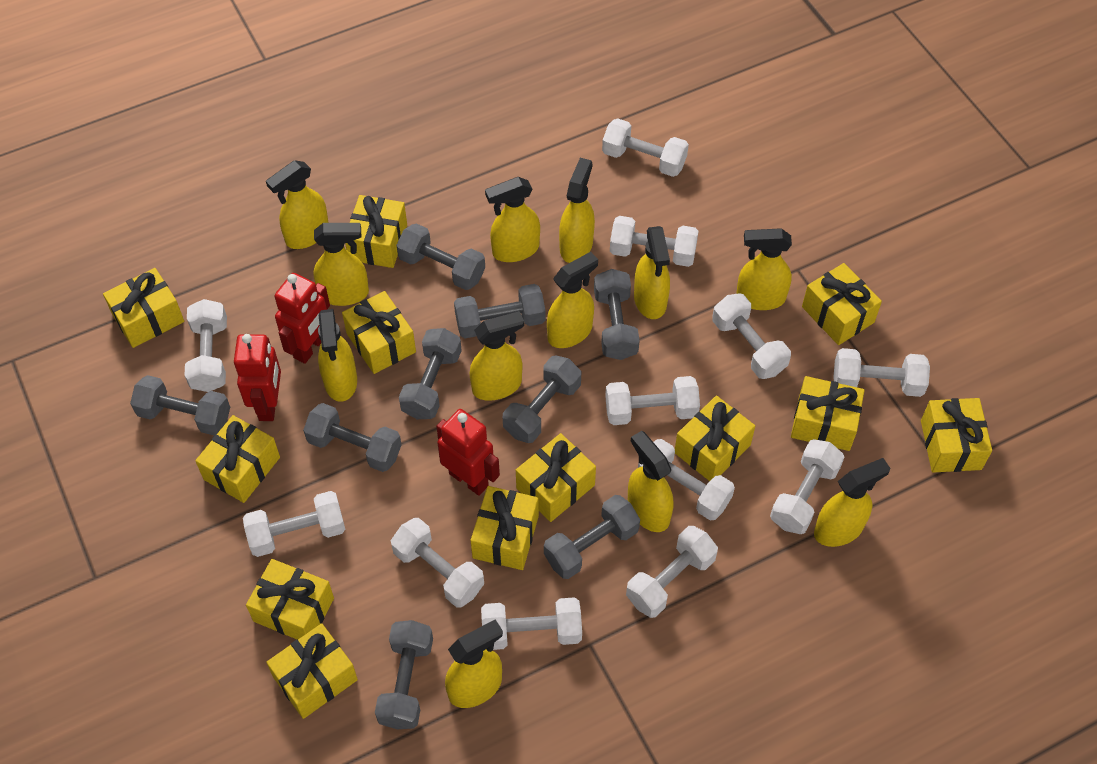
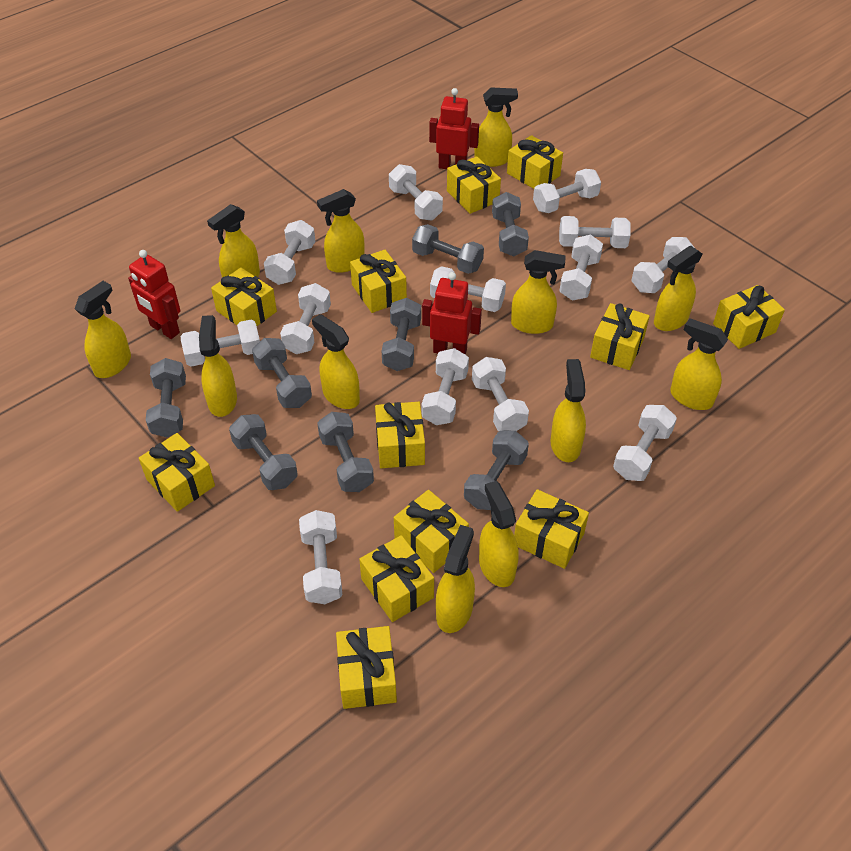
grey dumbbell: 9 -> 8
white dumbbell: 12 -> 13

